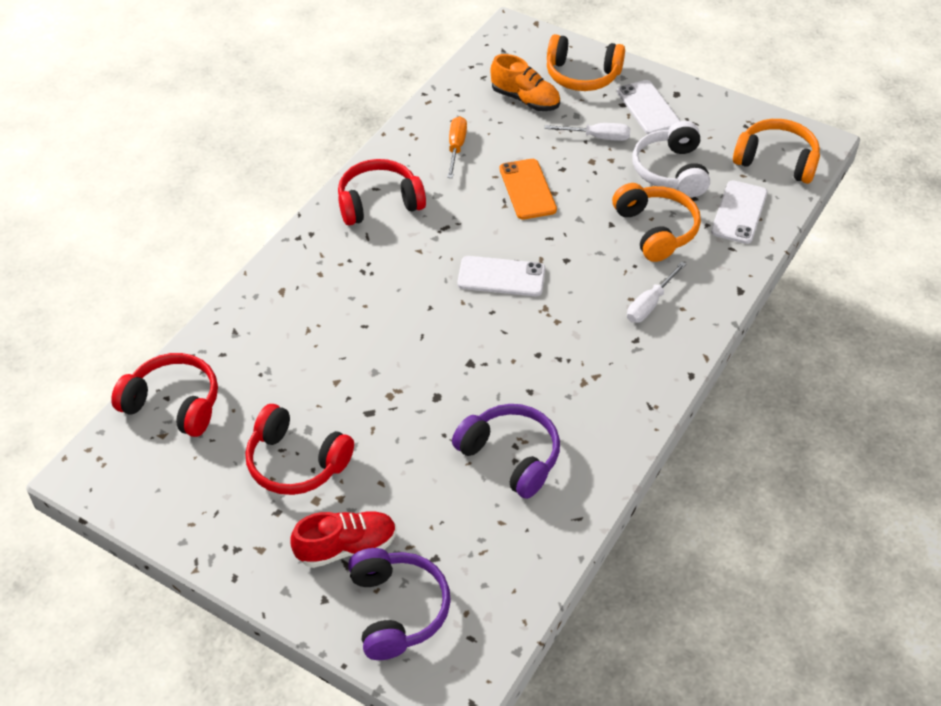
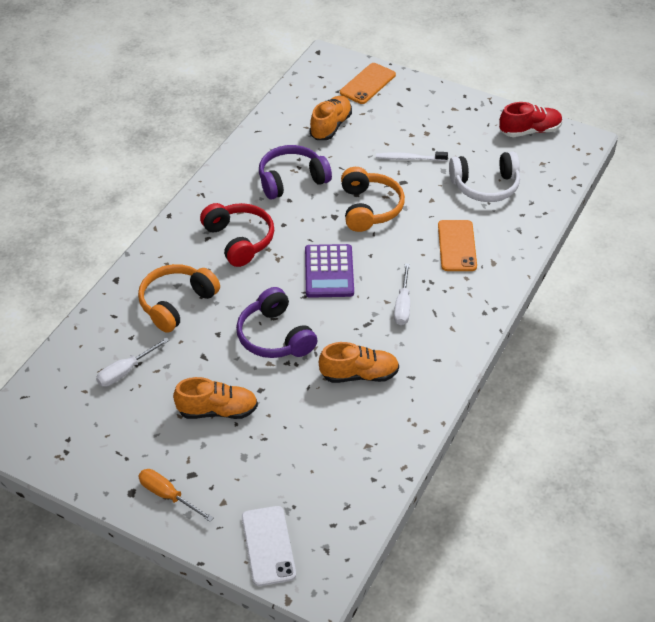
orange headphones: 3 -> 2
orange phone: 1 -> 2
orange shoe: 1 -> 3
purple calculator: 0 -> 1
red headphones: 3 -> 1
white phone: 3 -> 1
white toothbrush: 0 -> 1

